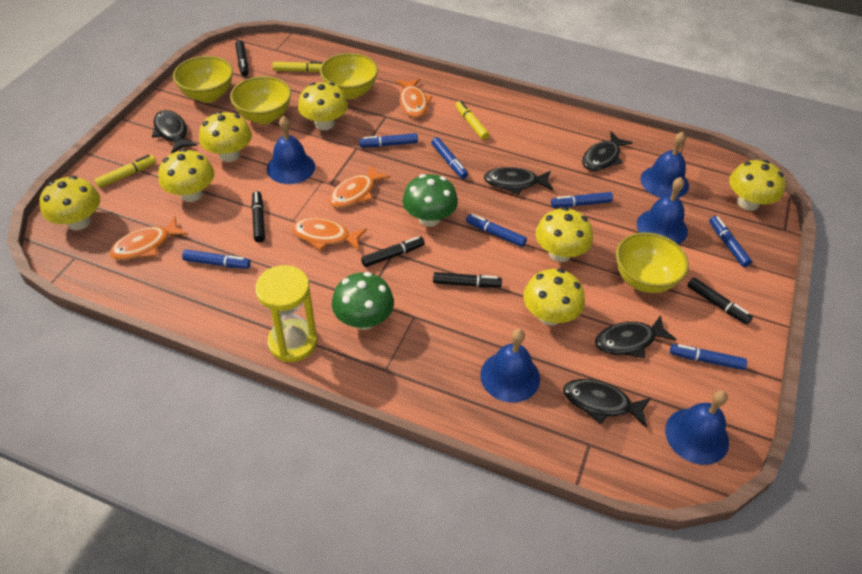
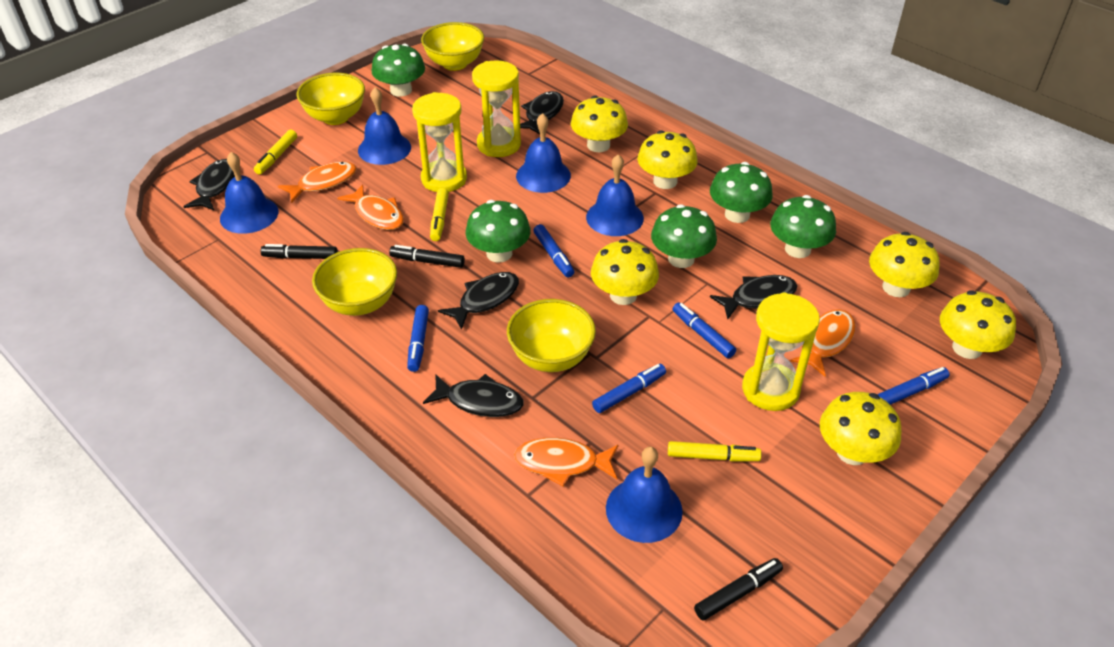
black marker: 5 -> 3
blue marker: 7 -> 5
green mushroom: 2 -> 5
yellow hourglass: 1 -> 3
yellow mushroom: 7 -> 6

